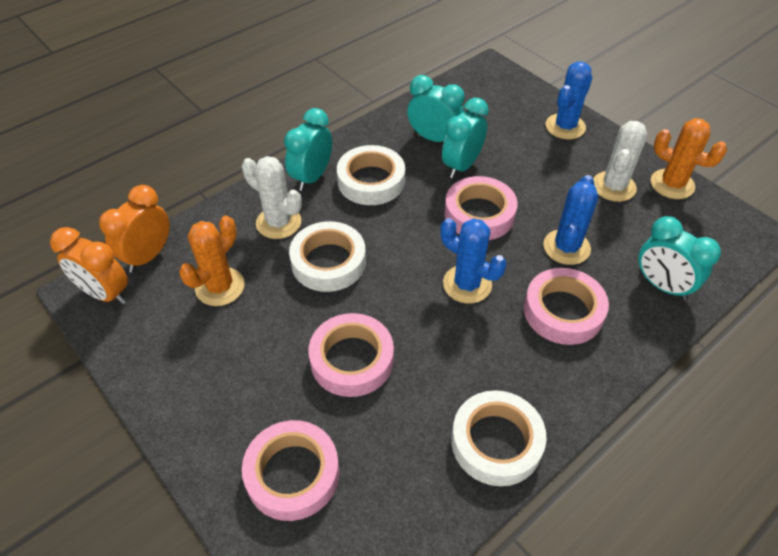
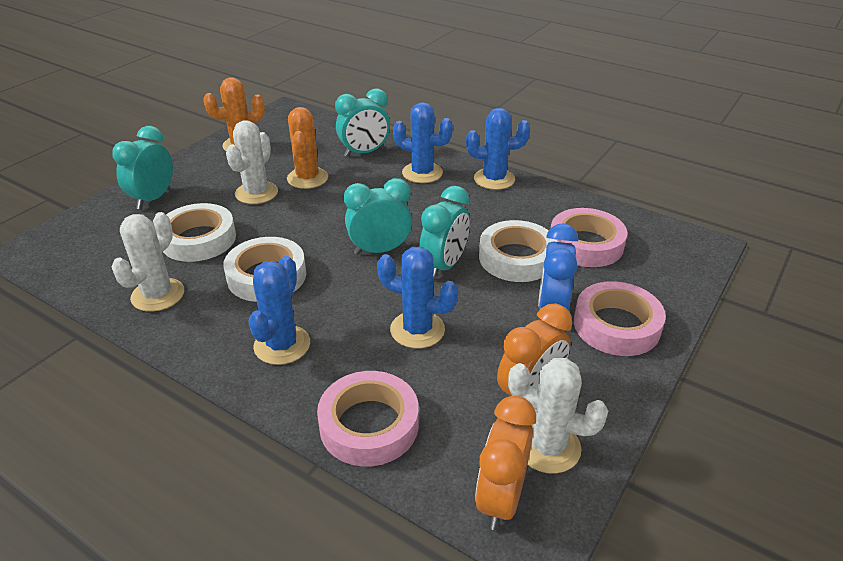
blue cactus: 3 -> 4
blue clock: 0 -> 1
pink tape: 4 -> 3
white cactus: 2 -> 3

